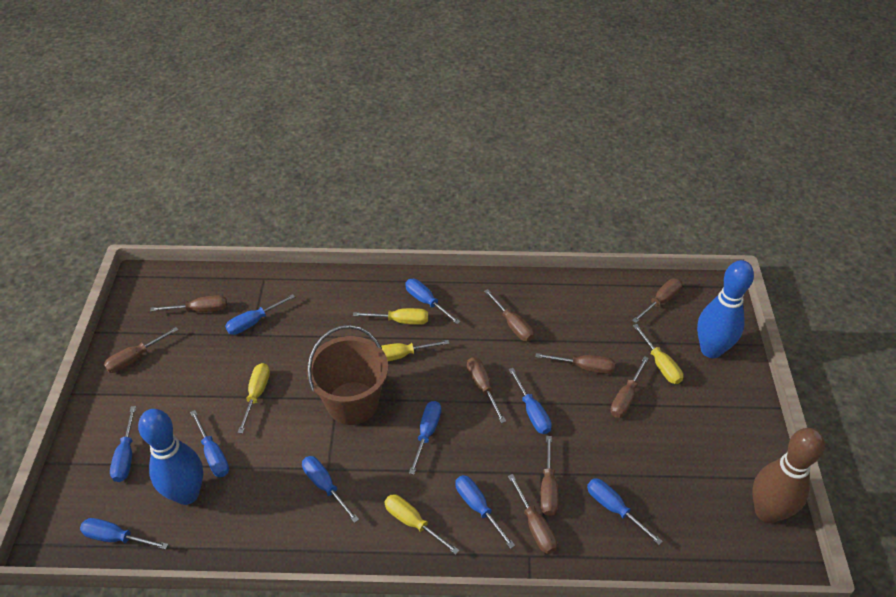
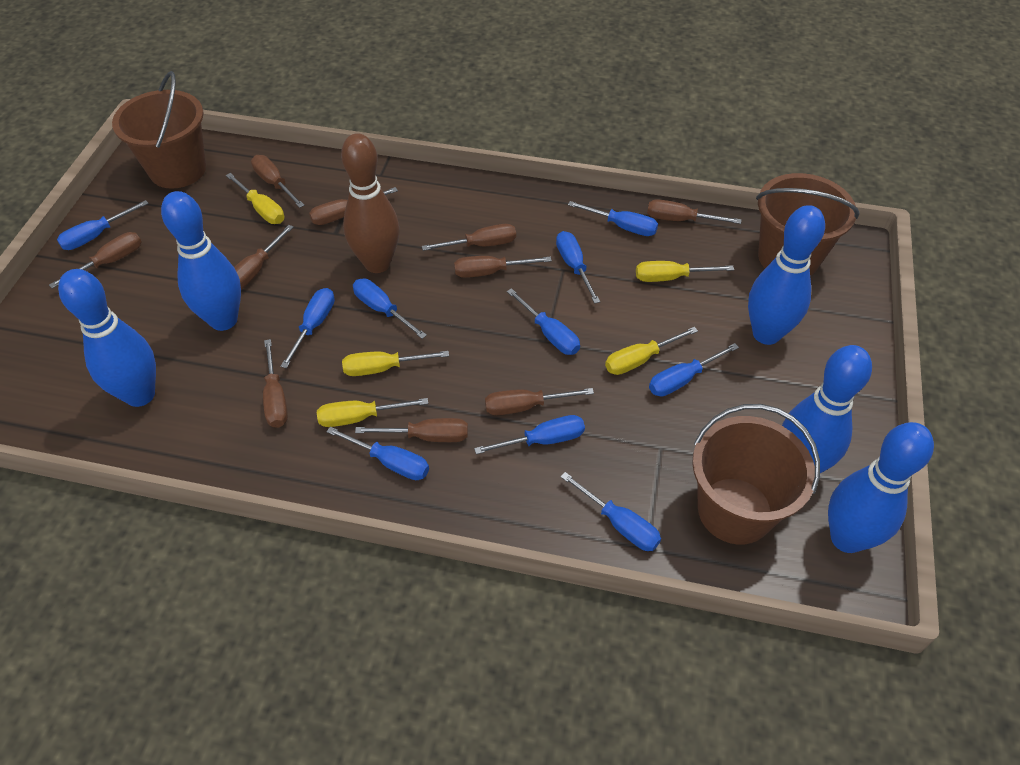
blue bowling pin: 2 -> 5
brown bucket: 1 -> 3
brown screwdriver: 9 -> 10

